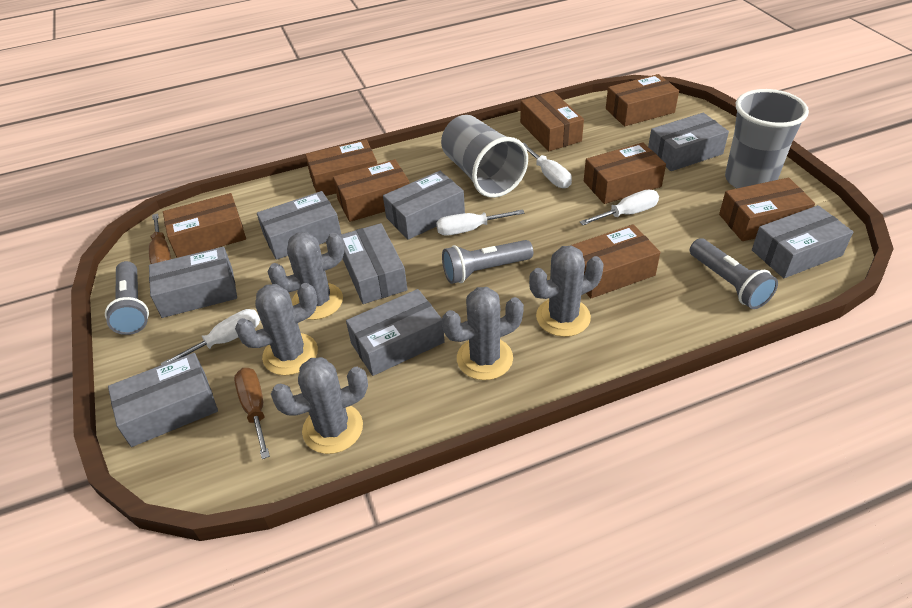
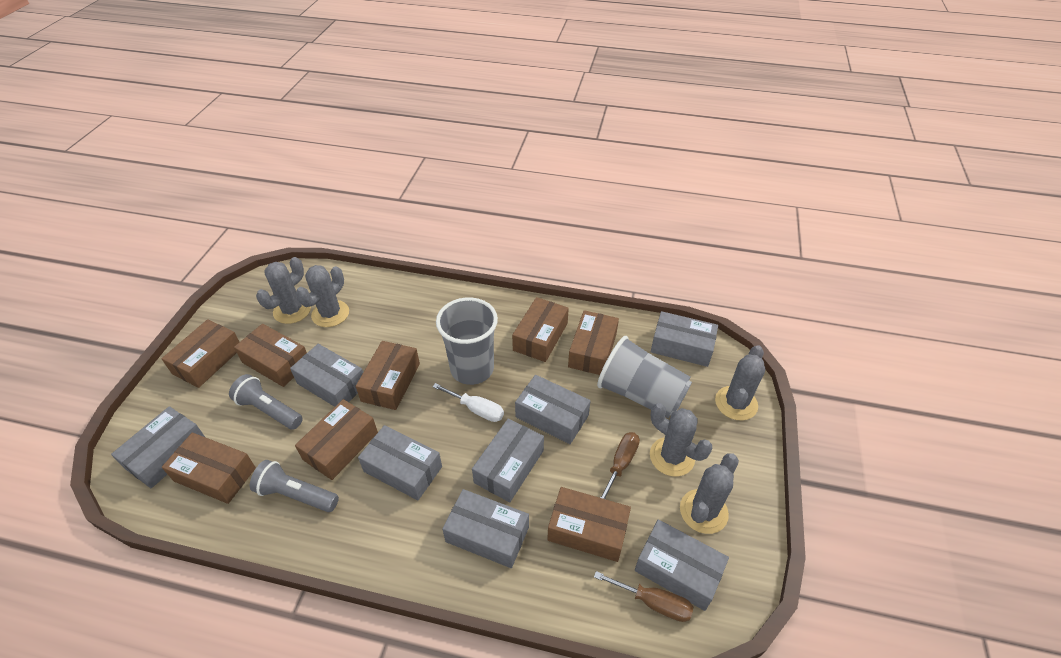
grey flashlight: 3 -> 2
white screwdriver: 4 -> 1

